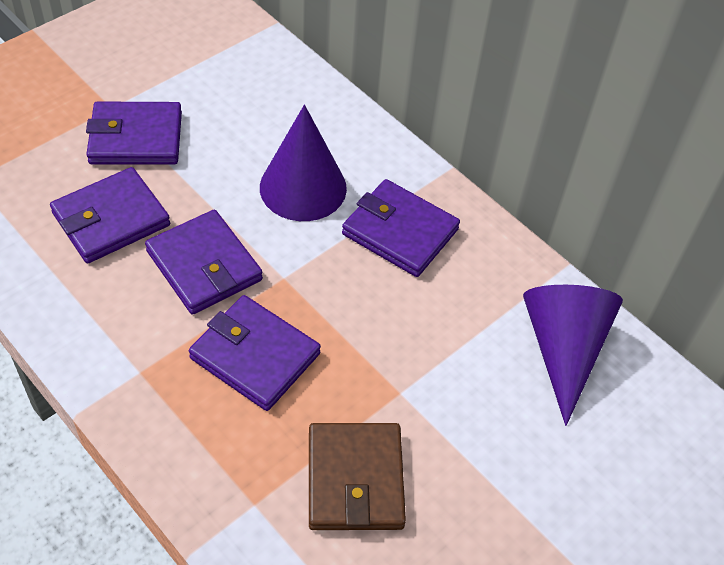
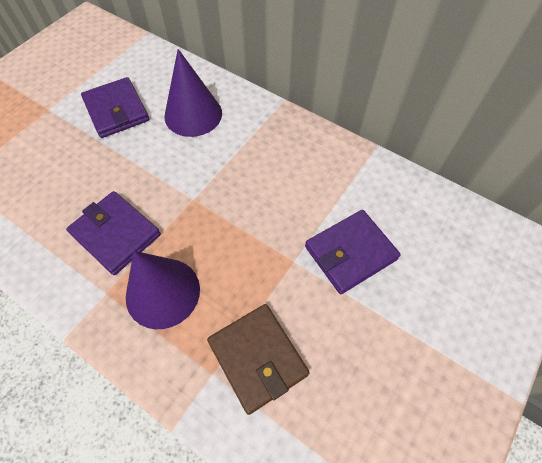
purple wallet: 5 -> 3

